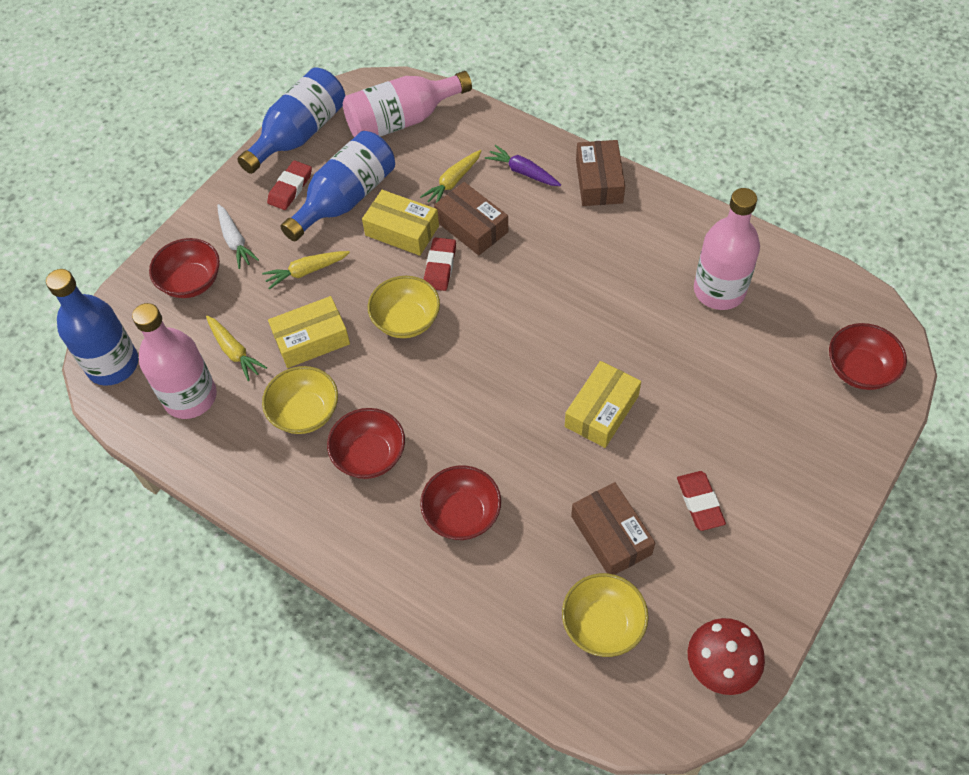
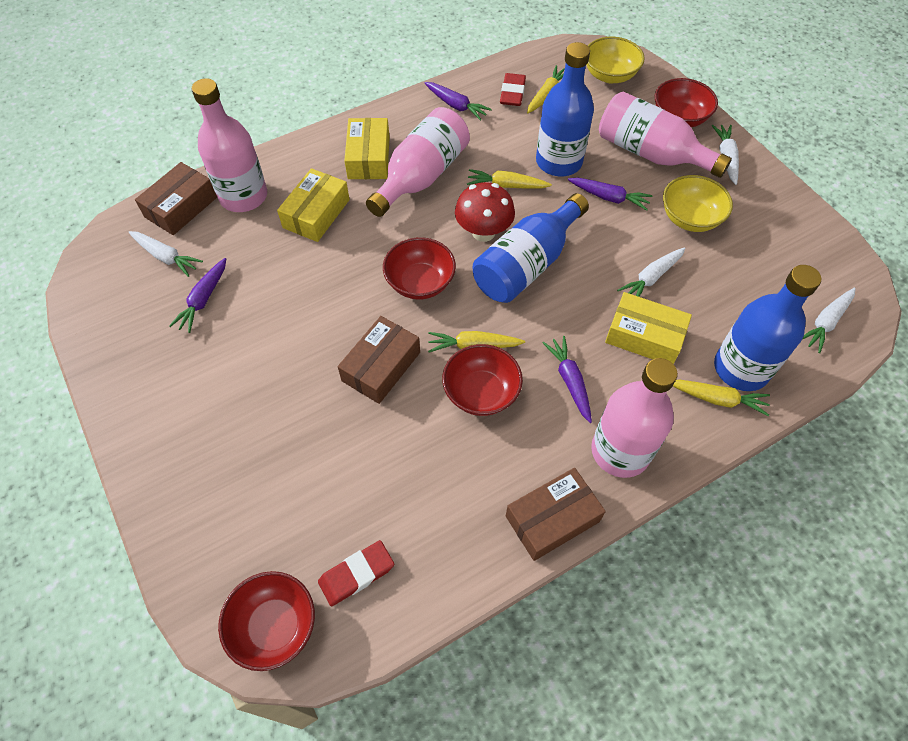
pink bottle: 3 -> 4
purple carrot: 1 -> 4
red eraser: 3 -> 2
white carrot: 1 -> 4
yellow bowl: 3 -> 2
yellow carrot: 3 -> 4

